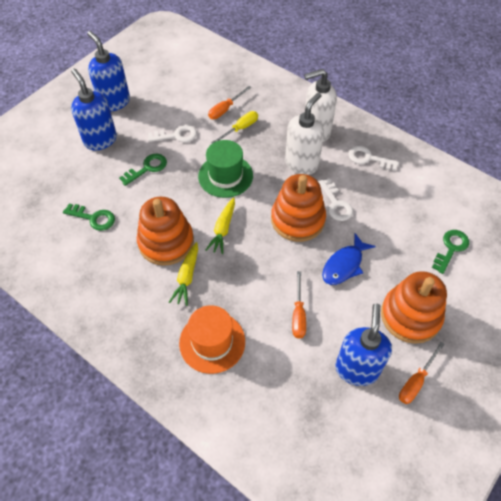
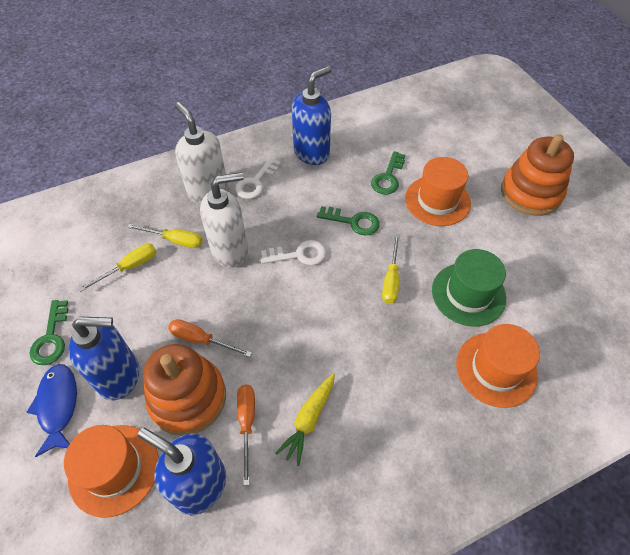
orange hat: 1 -> 3
orange screwdriver: 3 -> 2
orange stacking toy: 3 -> 2
white key: 3 -> 2
yellow carrot: 2 -> 1
yellow screwdriver: 1 -> 3

